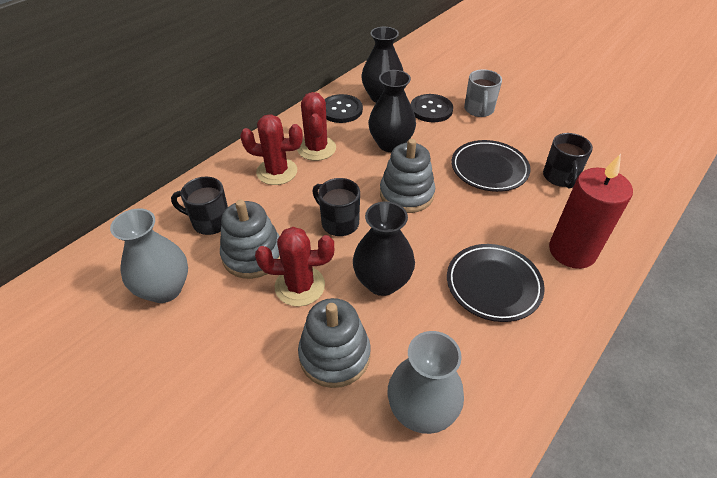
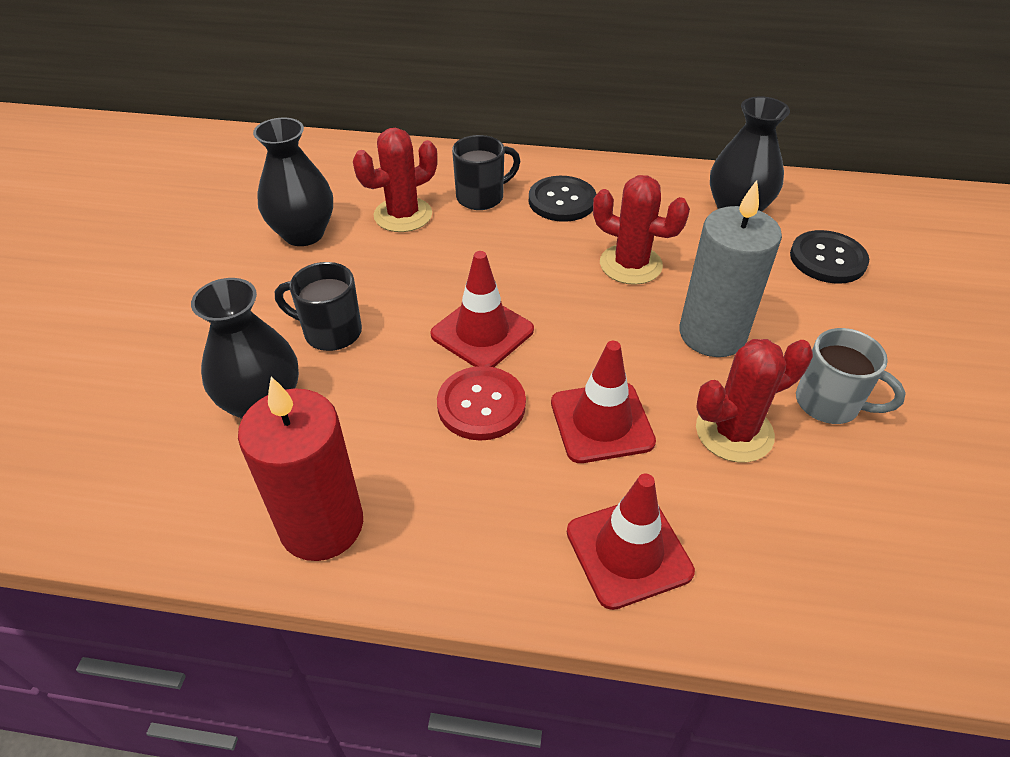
black mug: 3 -> 2
black plate: 2 -> 0
grey candle: 0 -> 1
grey stacking toy: 3 -> 0
grey vase: 2 -> 0
red button: 0 -> 1
red traffic cone: 0 -> 3

